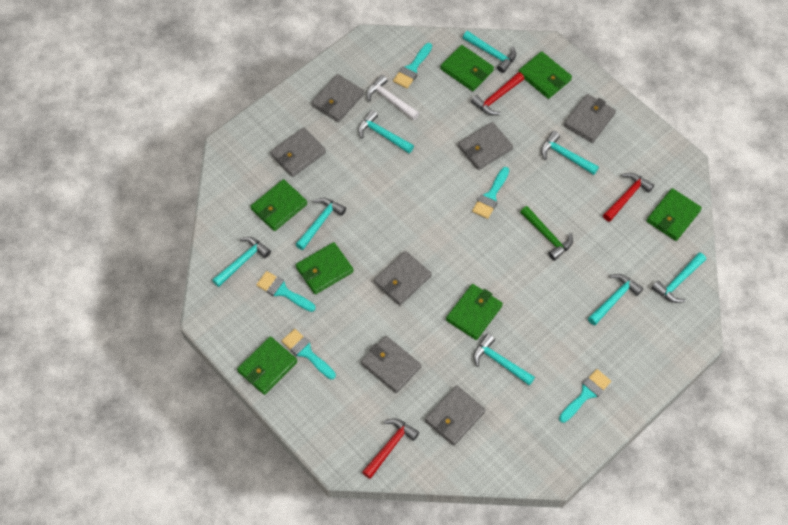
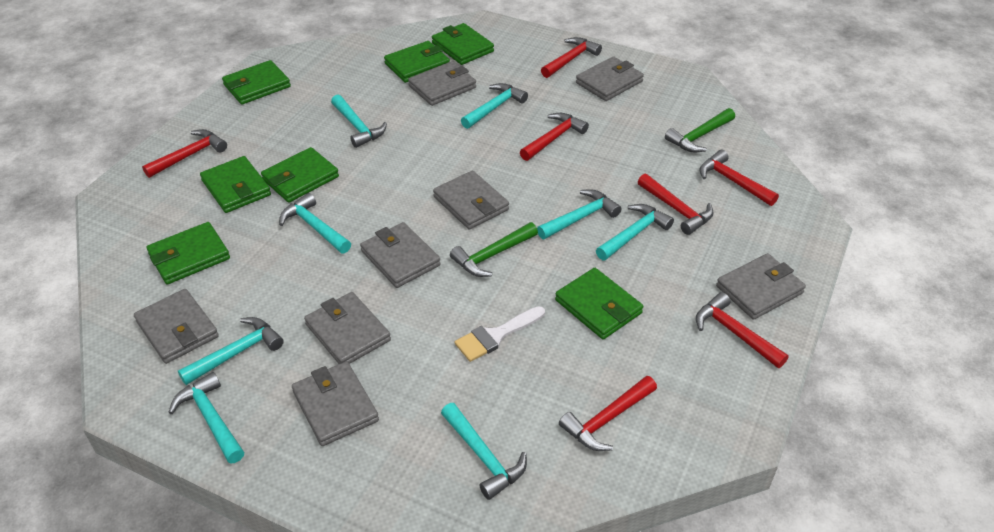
green hammer: 1 -> 2
grey wallet: 7 -> 8
red hammer: 3 -> 7
turquoise brush: 5 -> 0
white brush: 0 -> 1
white hammer: 1 -> 0

